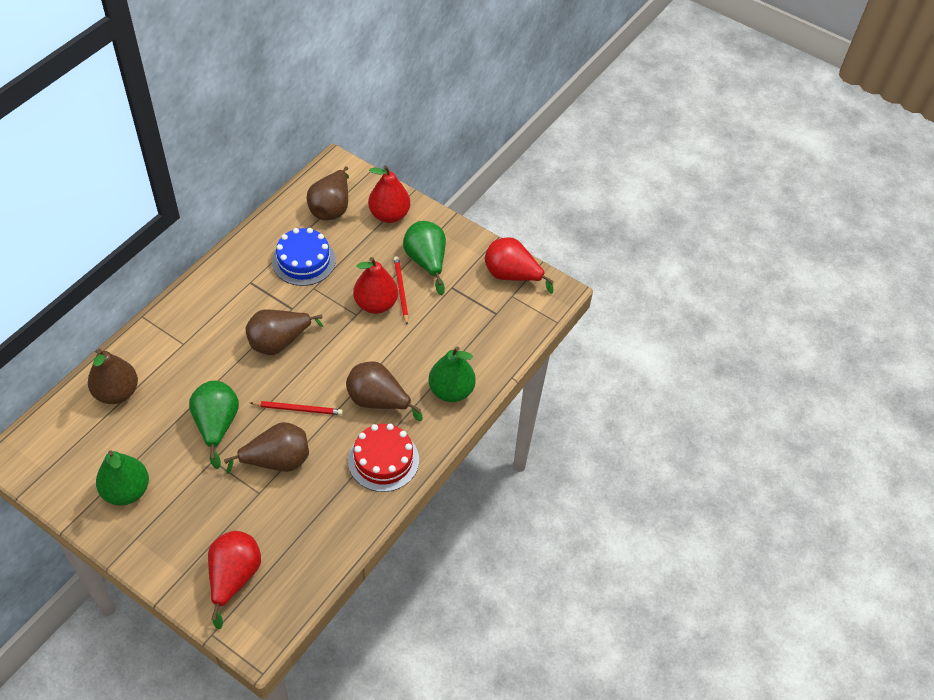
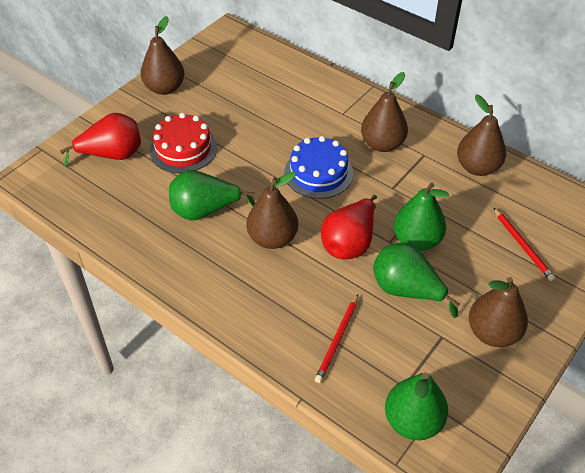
red pear: 4 -> 2

